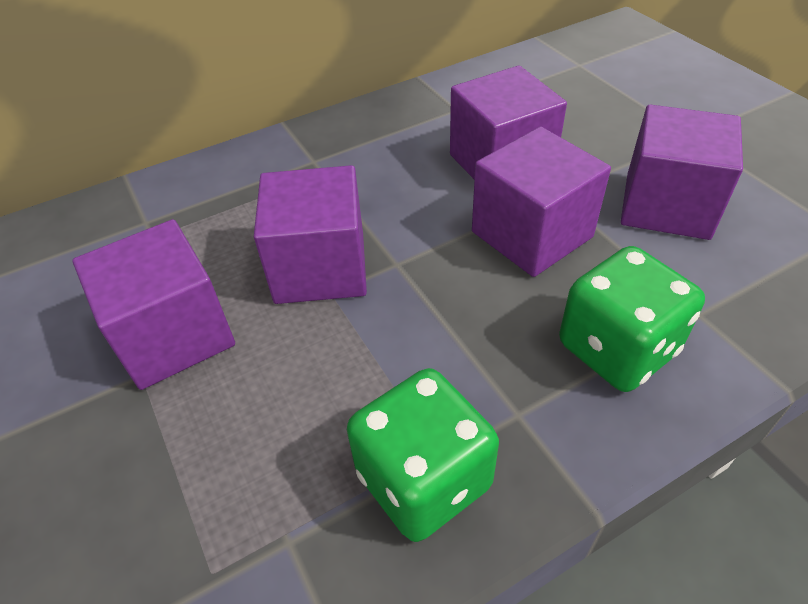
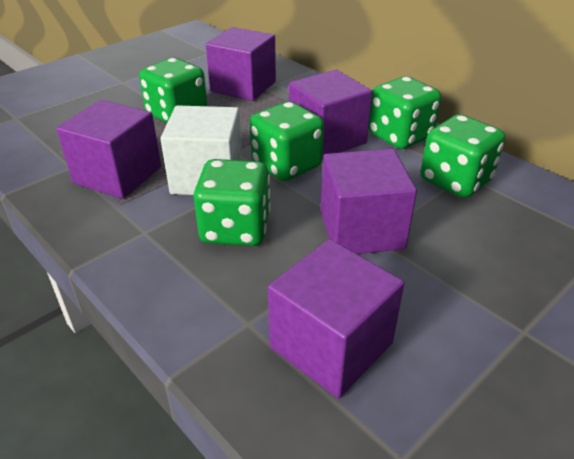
green dice: 2 -> 5
white cube: 0 -> 1

